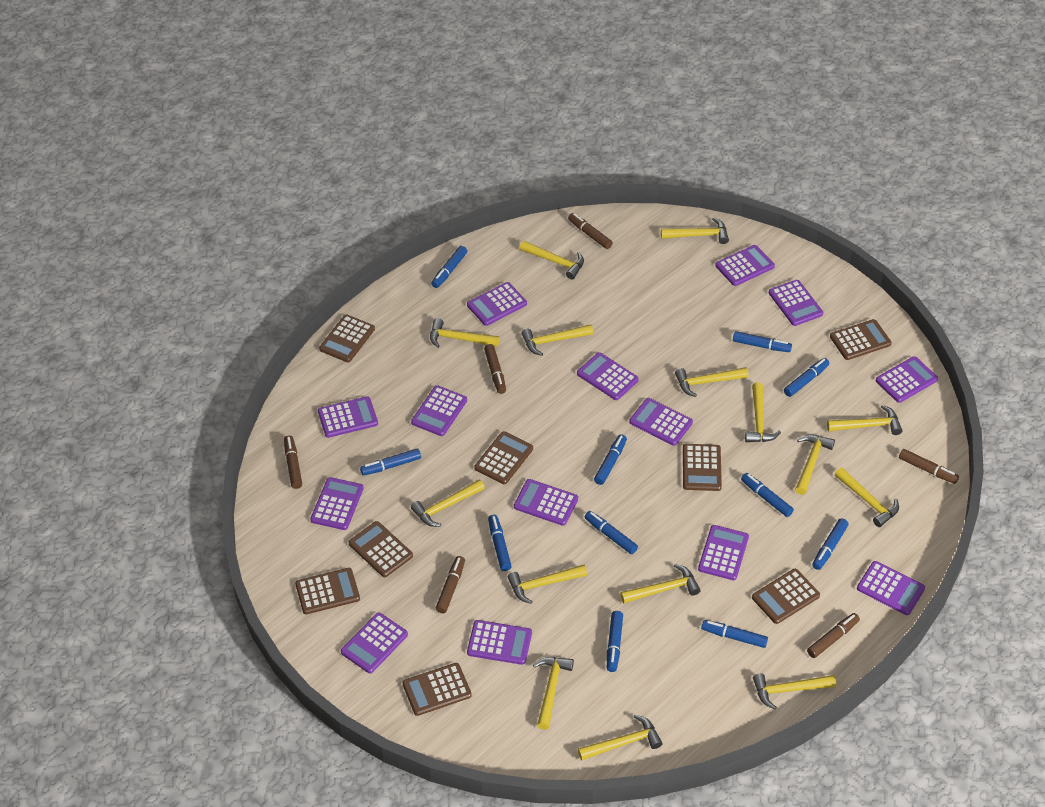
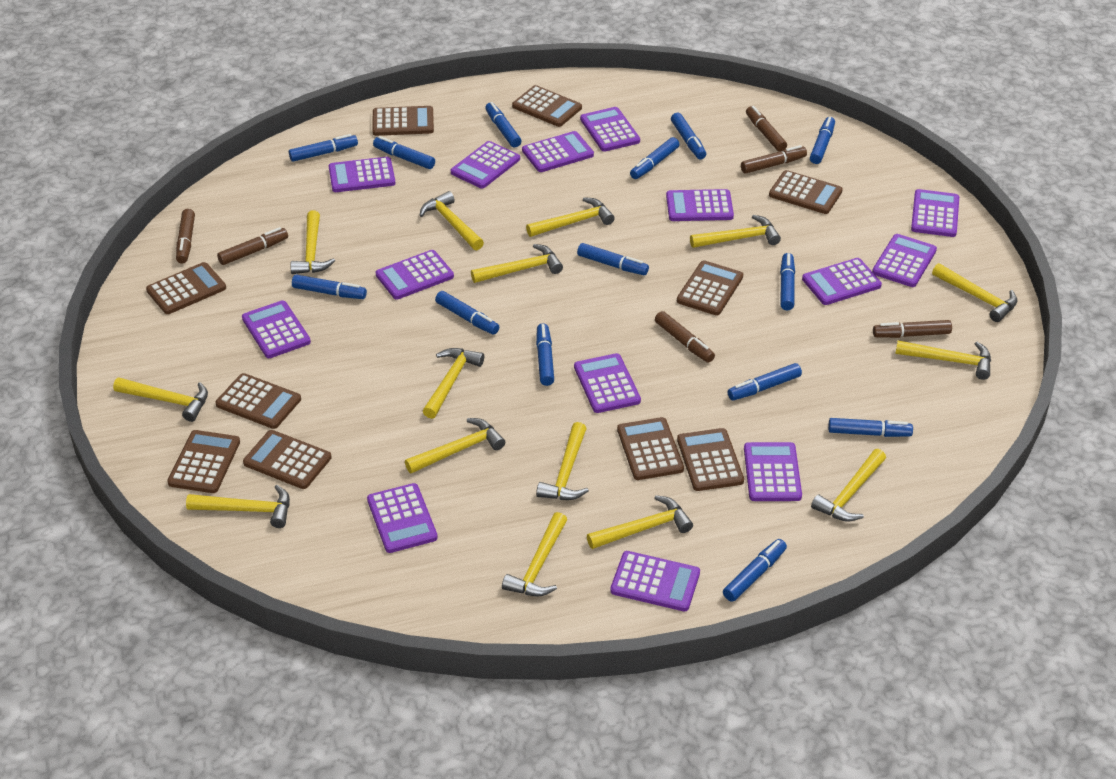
blue marker: 11 -> 14
brown calculator: 8 -> 10

